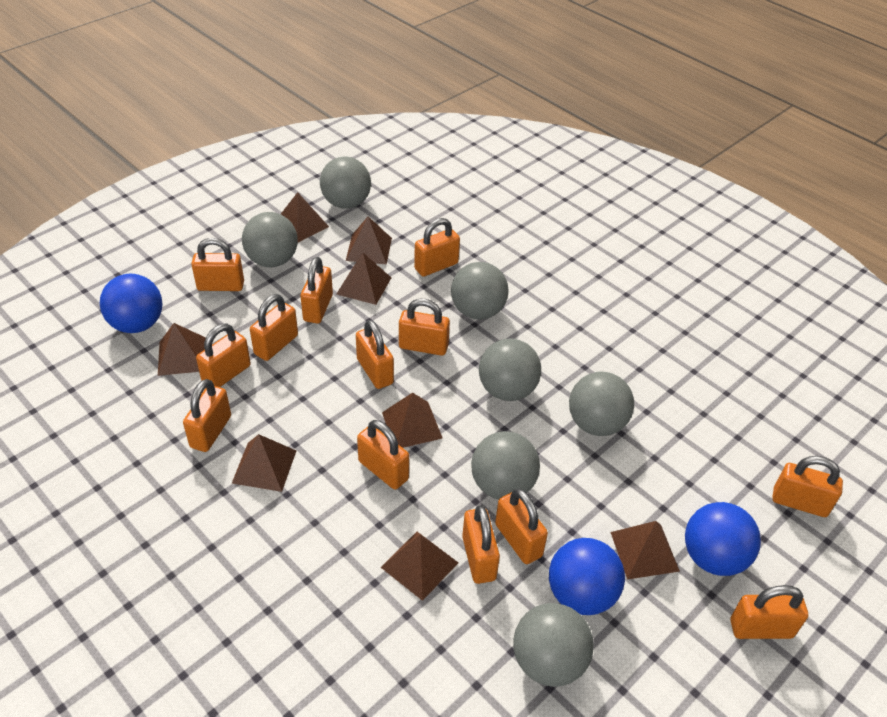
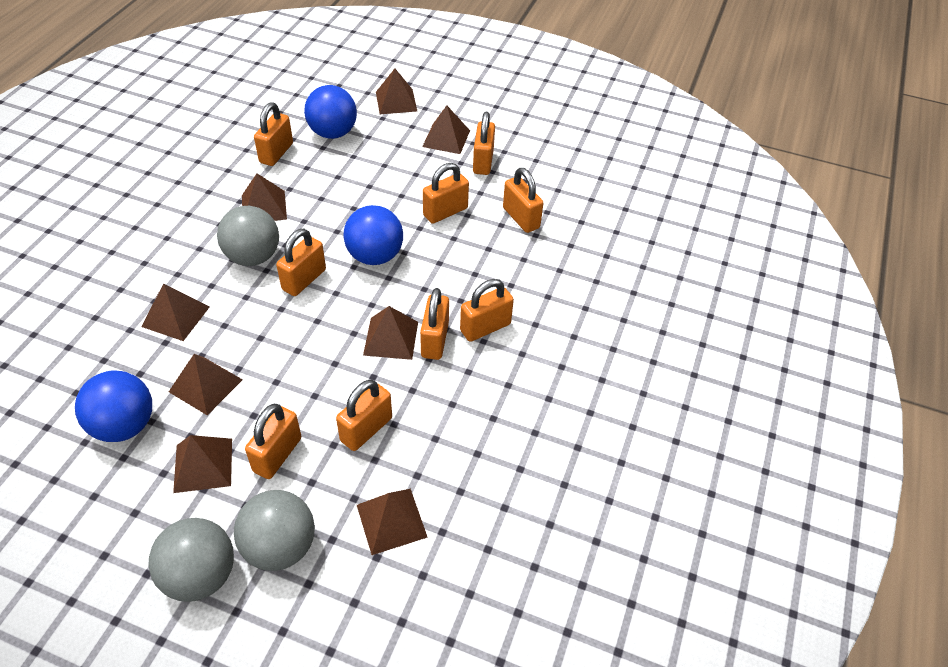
grey ball: 7 -> 3
orange padlock: 13 -> 9

